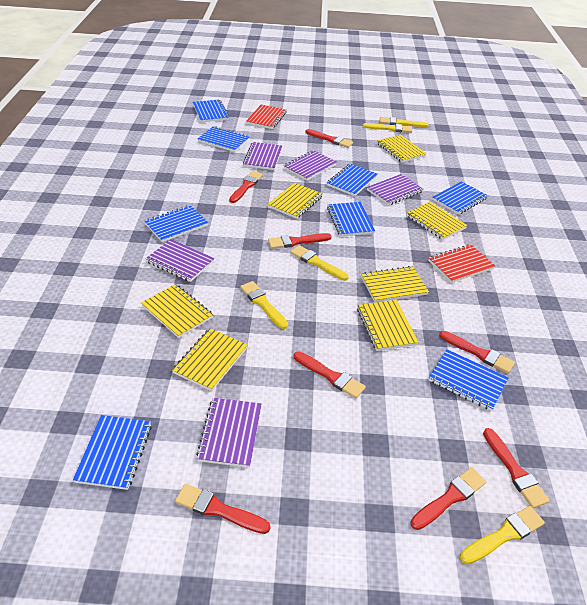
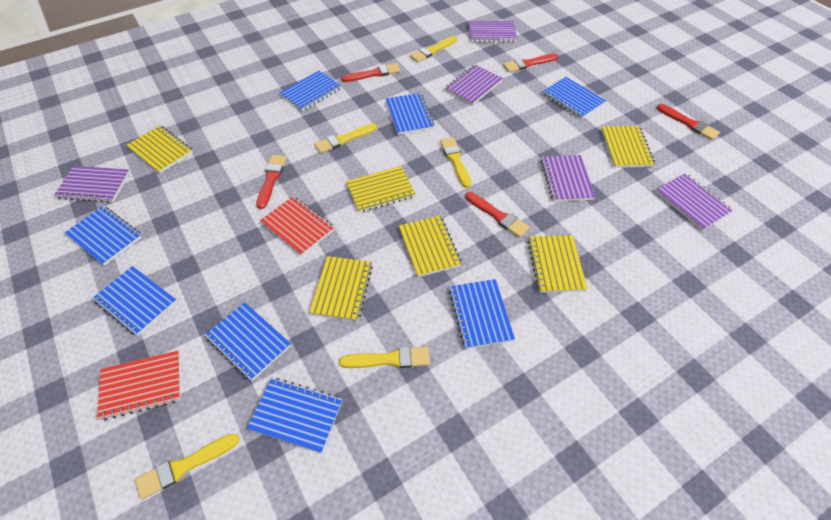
red brush: 8 -> 5
yellow notebook: 7 -> 6

